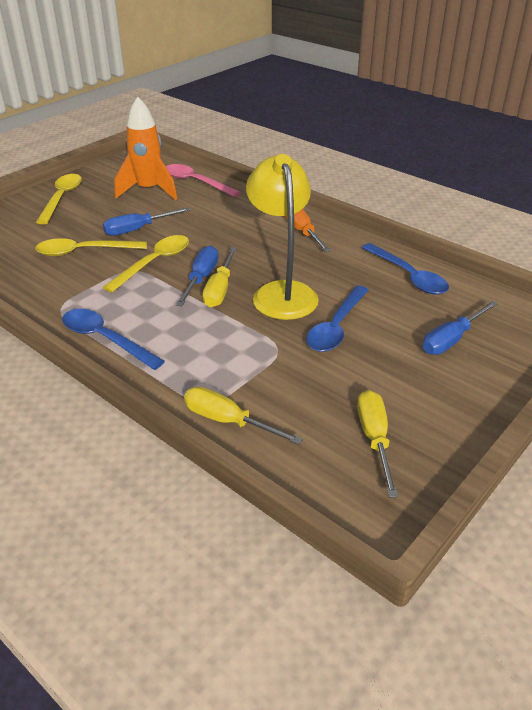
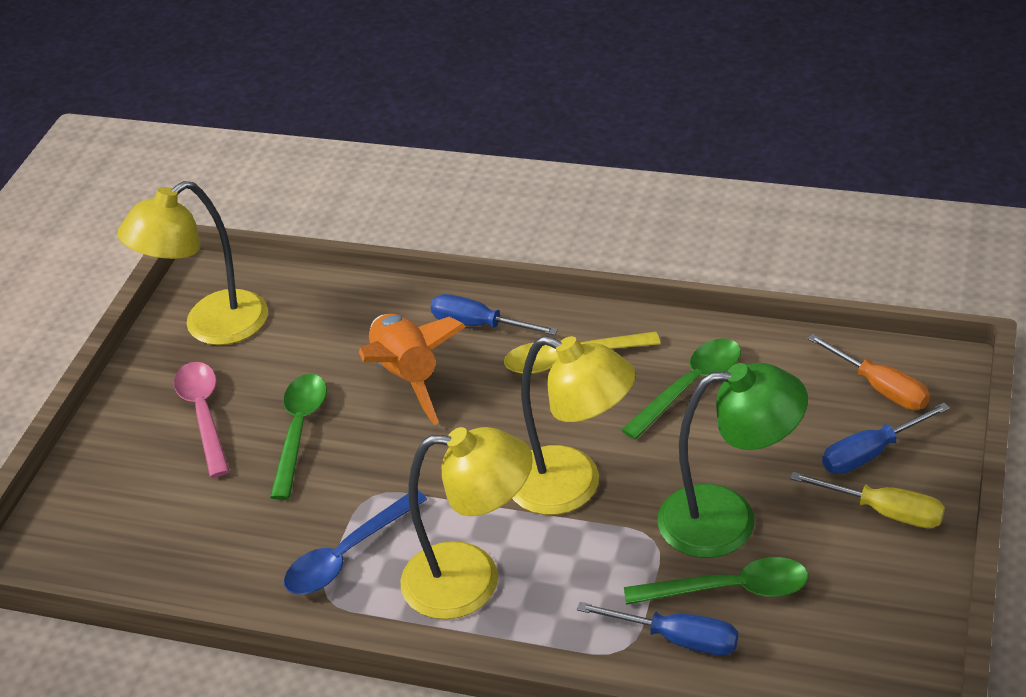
blue spoon: 3 -> 1
green lamp: 0 -> 1
green spoon: 0 -> 3
yellow lamp: 1 -> 3
yellow screwdriver: 3 -> 1
yellow spoon: 3 -> 1

